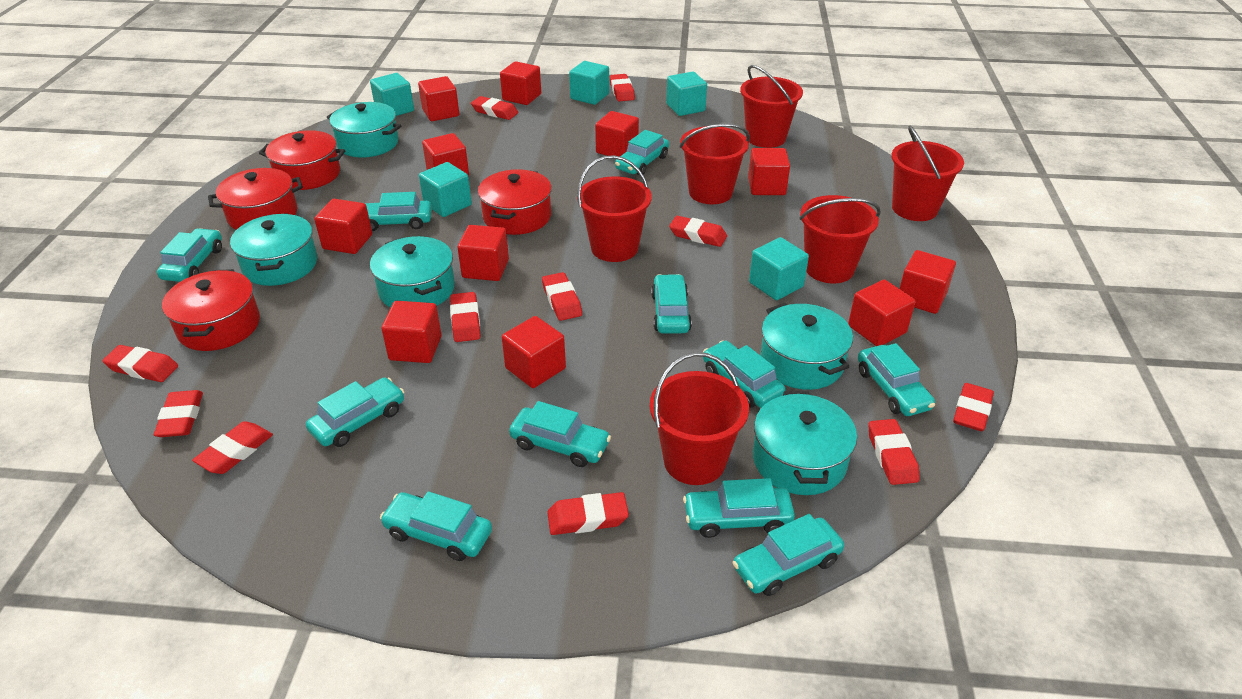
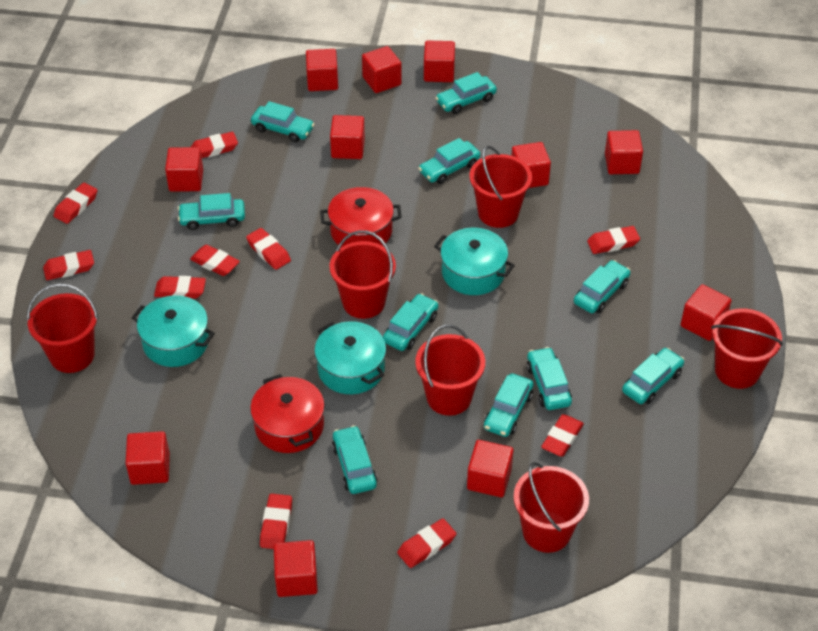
red eraser: 11 -> 10
red pot: 4 -> 2
turquoise car: 11 -> 10
turquoise cube: 5 -> 0
turquoise pot: 5 -> 3

